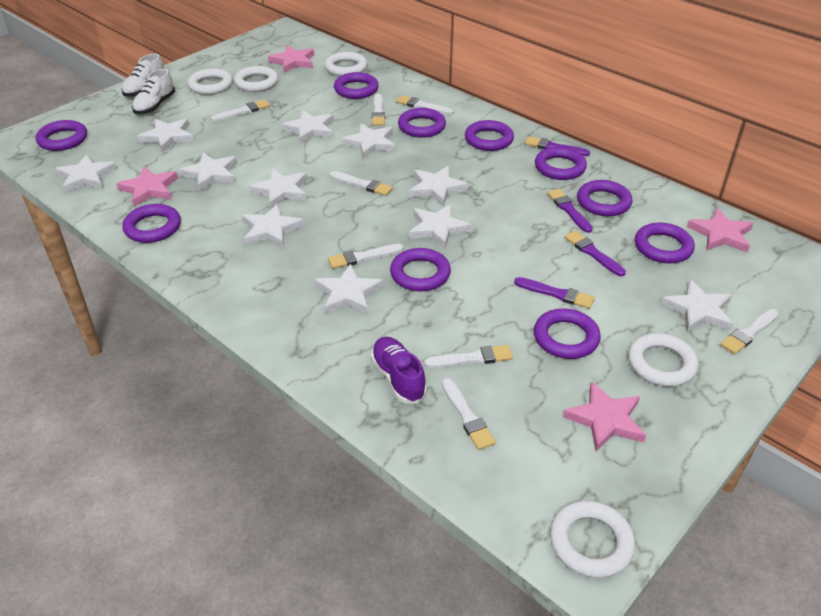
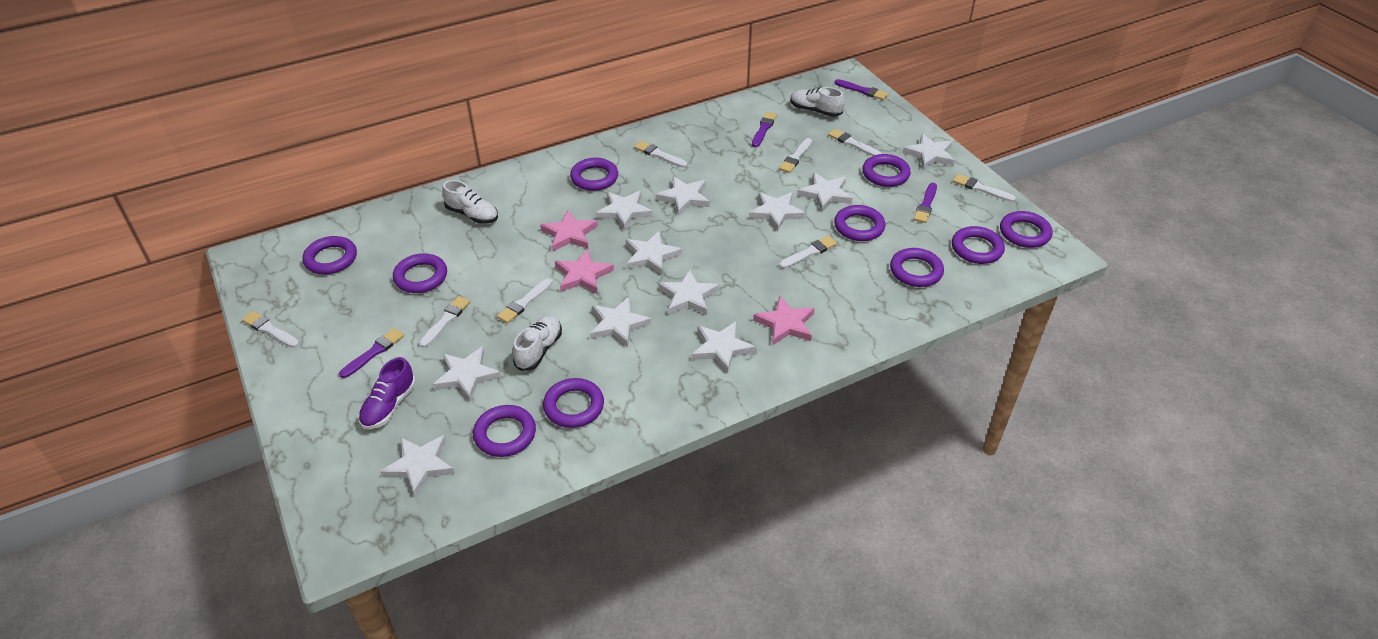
pink star: 4 -> 3
white ring: 5 -> 0
white shoe: 2 -> 3

